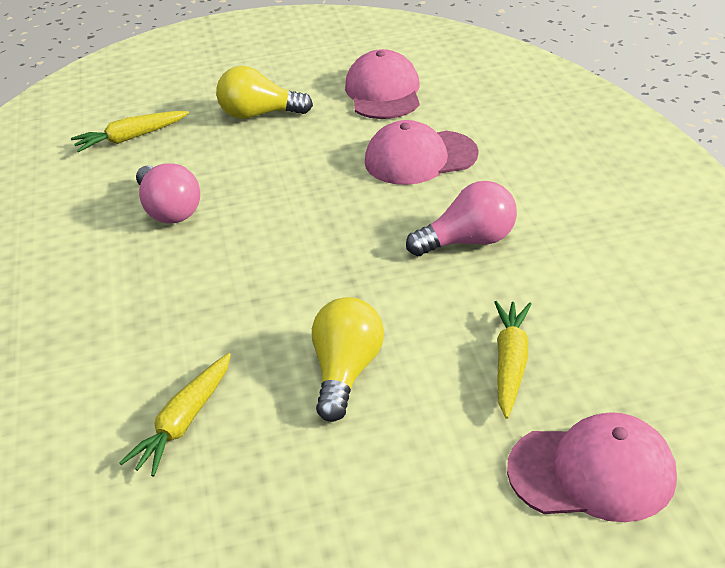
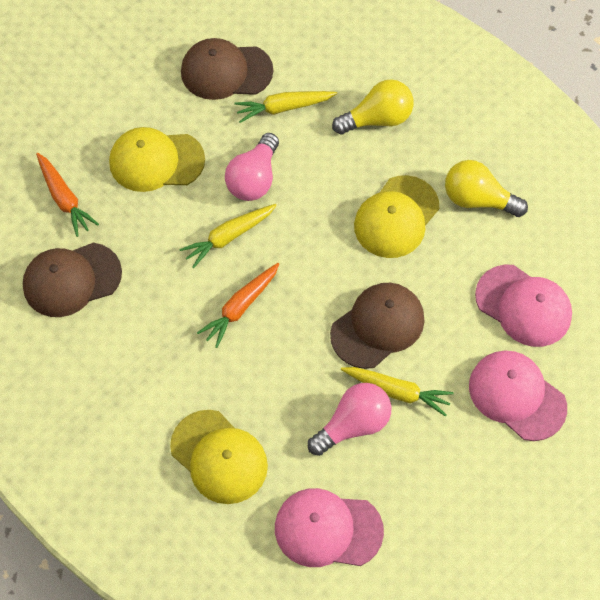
brown cap: 0 -> 3
orange carrot: 0 -> 2
yellow cap: 0 -> 3

